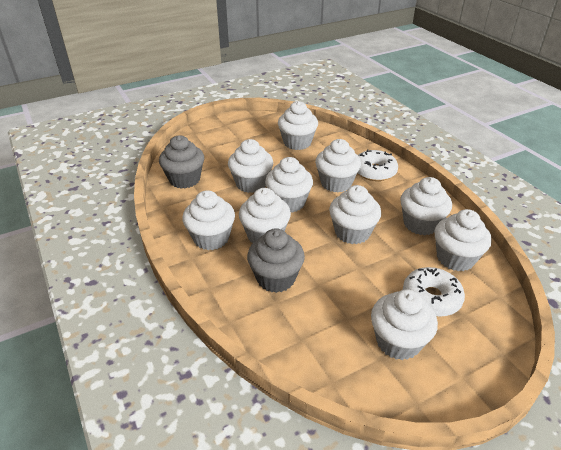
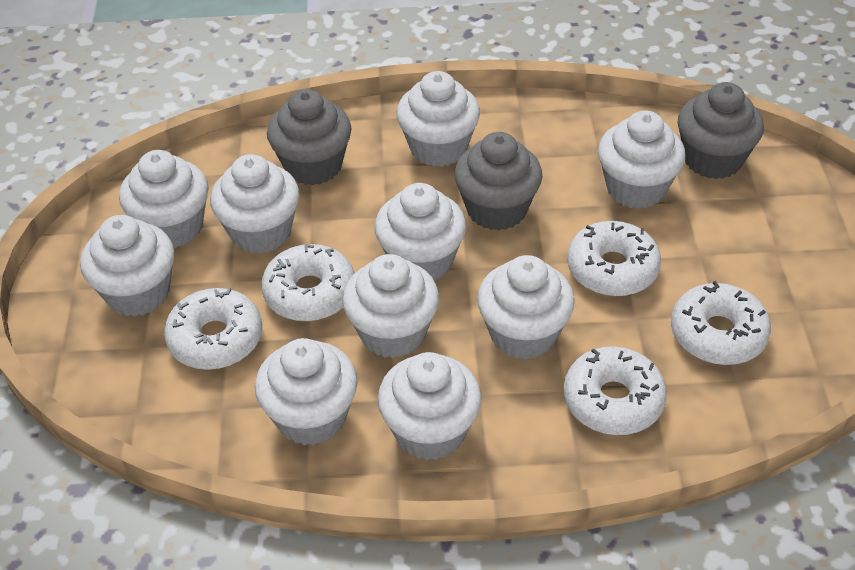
grey cupcake: 2 -> 3
white donut: 2 -> 5

